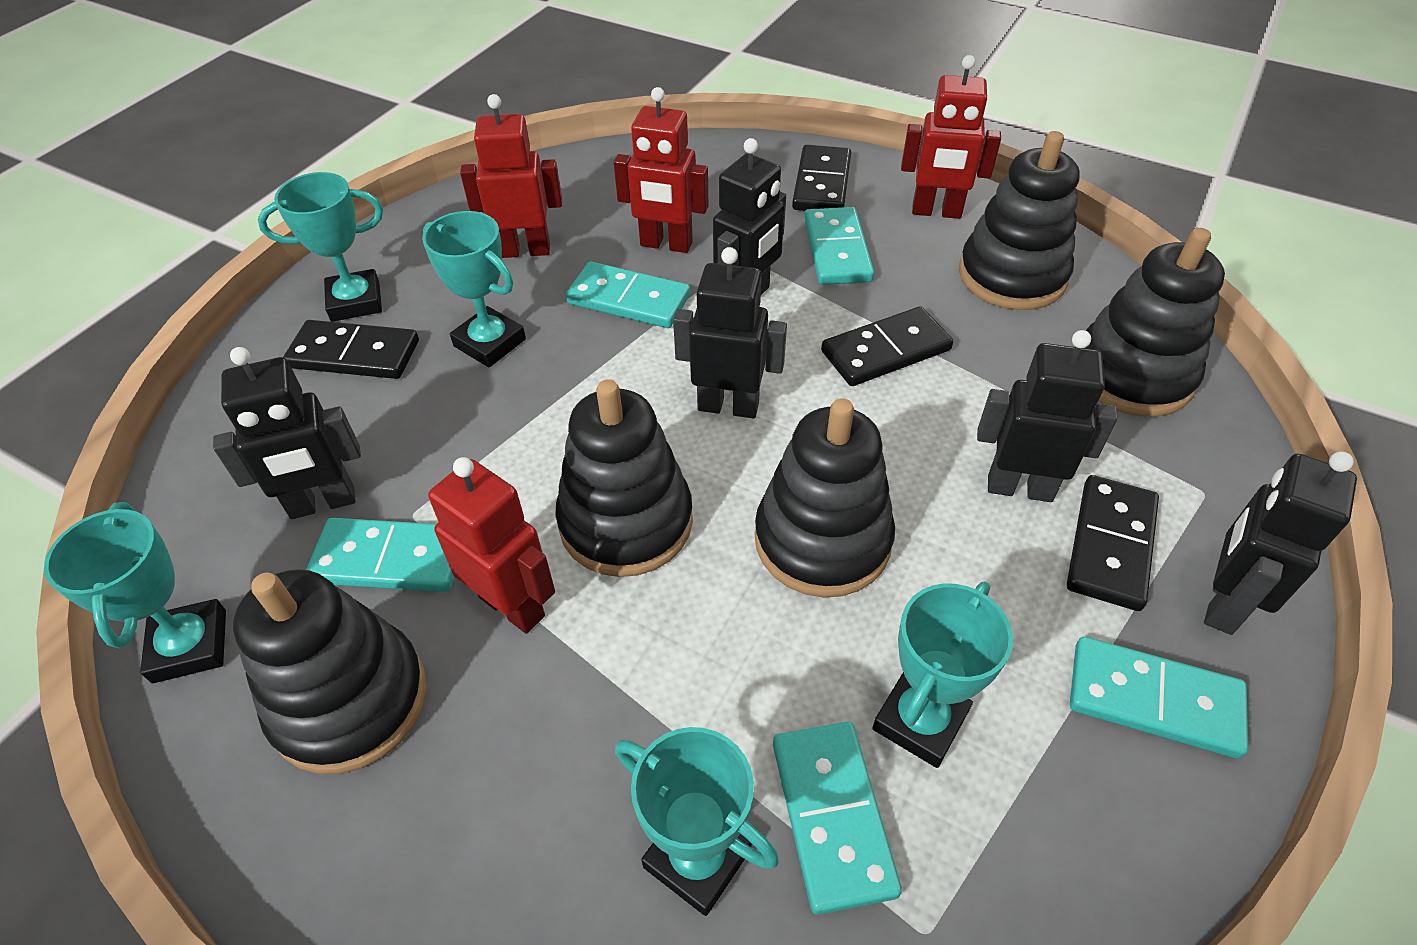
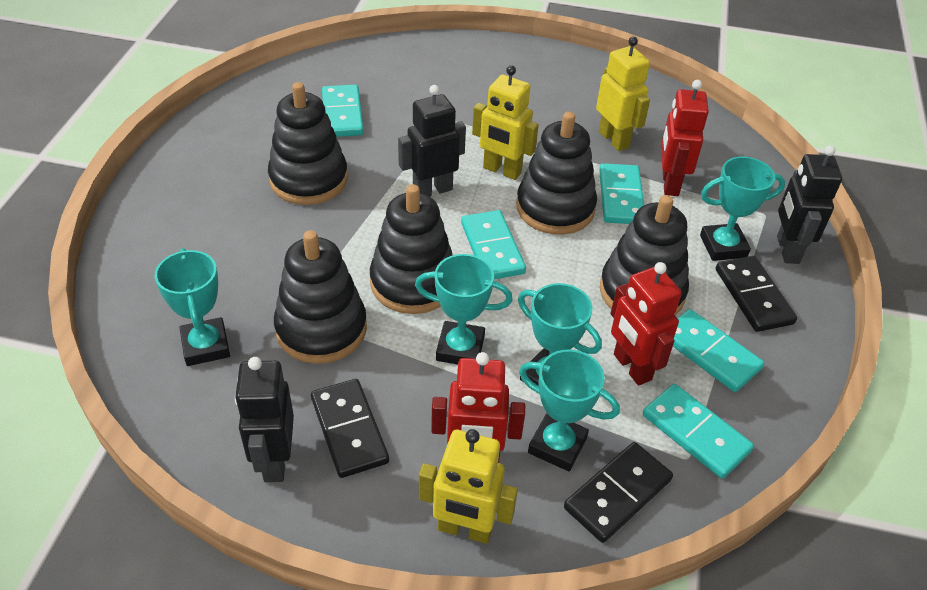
black domino: 4 -> 3
black robot: 5 -> 3
red robot: 4 -> 3
yellow robot: 0 -> 3

